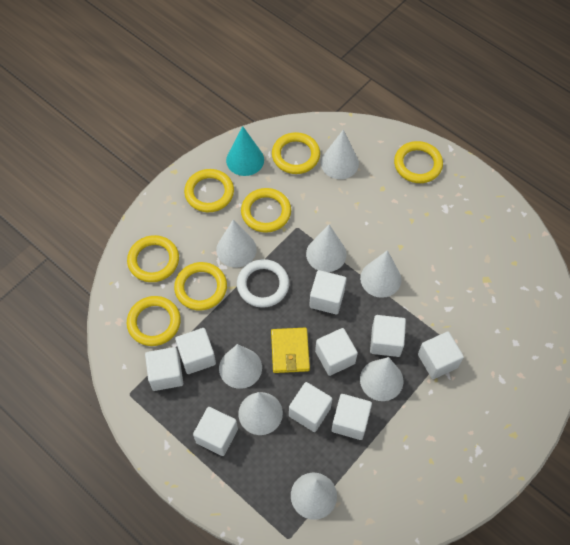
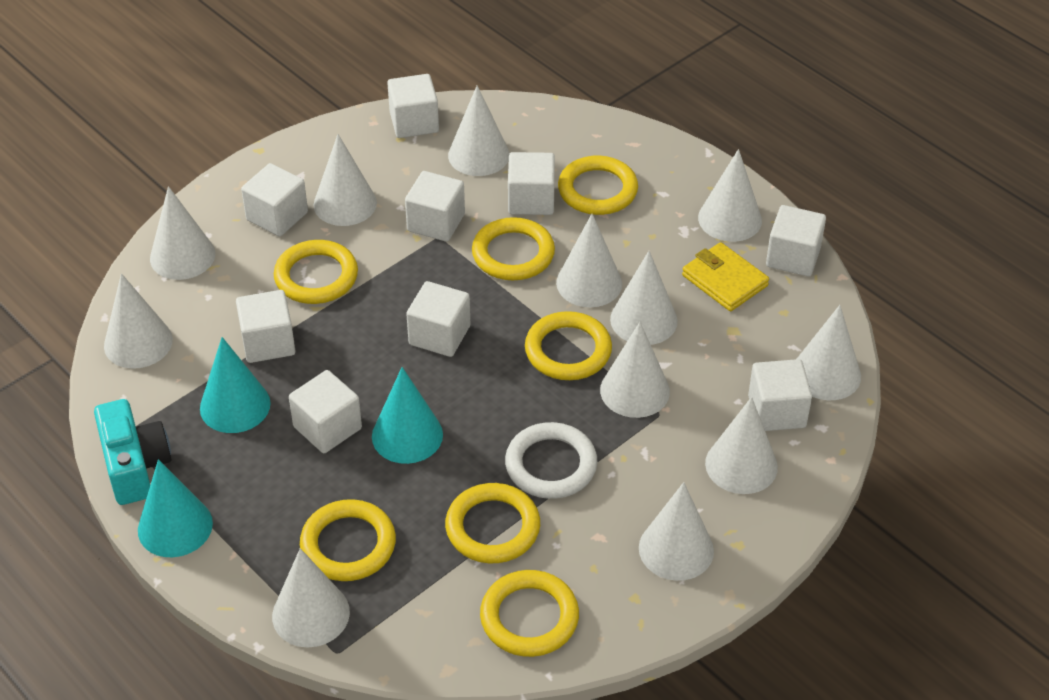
turquoise camera: 0 -> 1
turquoise cone: 1 -> 3
white cone: 8 -> 12

